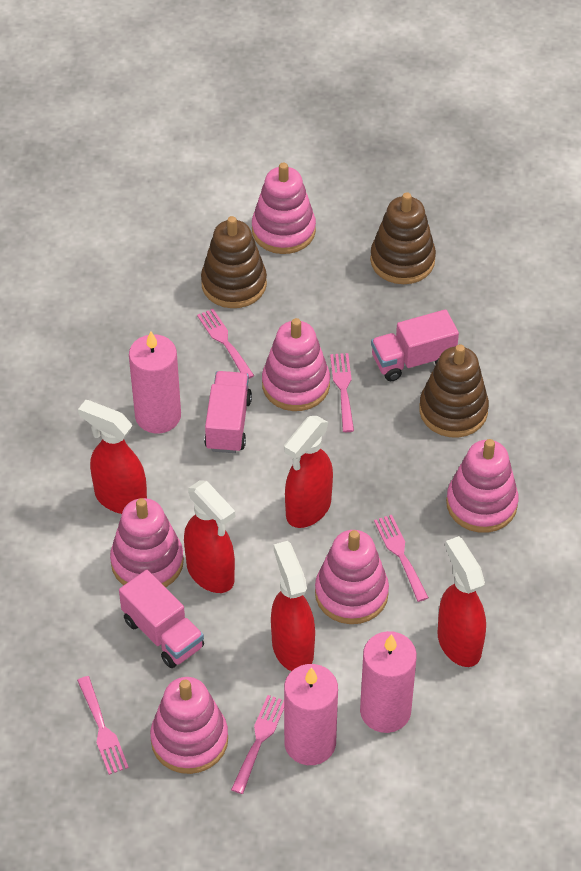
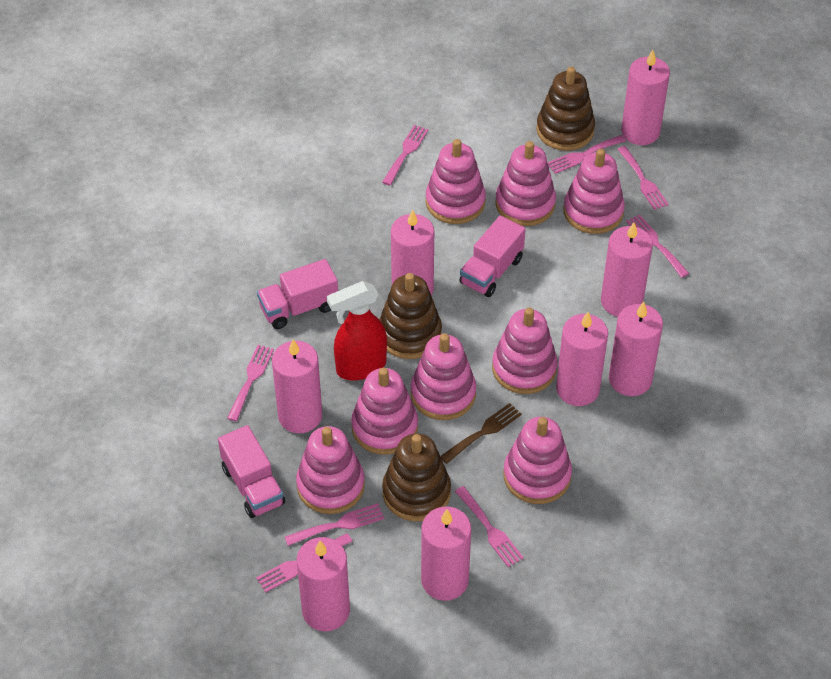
brown fork: 0 -> 1
pink candle: 3 -> 8
pink fork: 5 -> 8
pink stacking toy: 6 -> 8
red spray bottle: 5 -> 1

